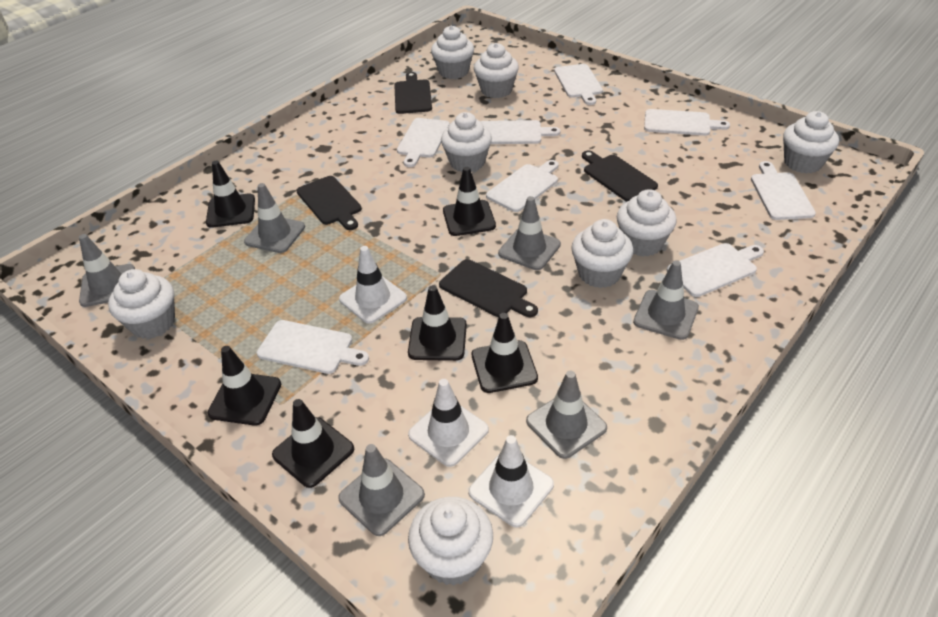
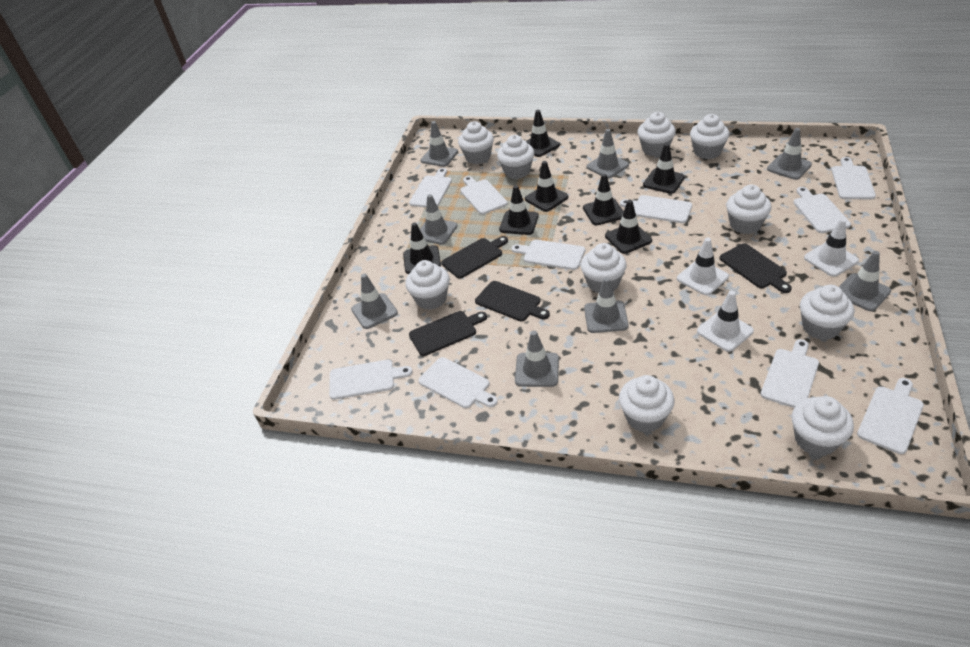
black traffic cone: 6 -> 7
grey traffic cone: 6 -> 8
white cupcake: 8 -> 10
white cutting board: 8 -> 10

